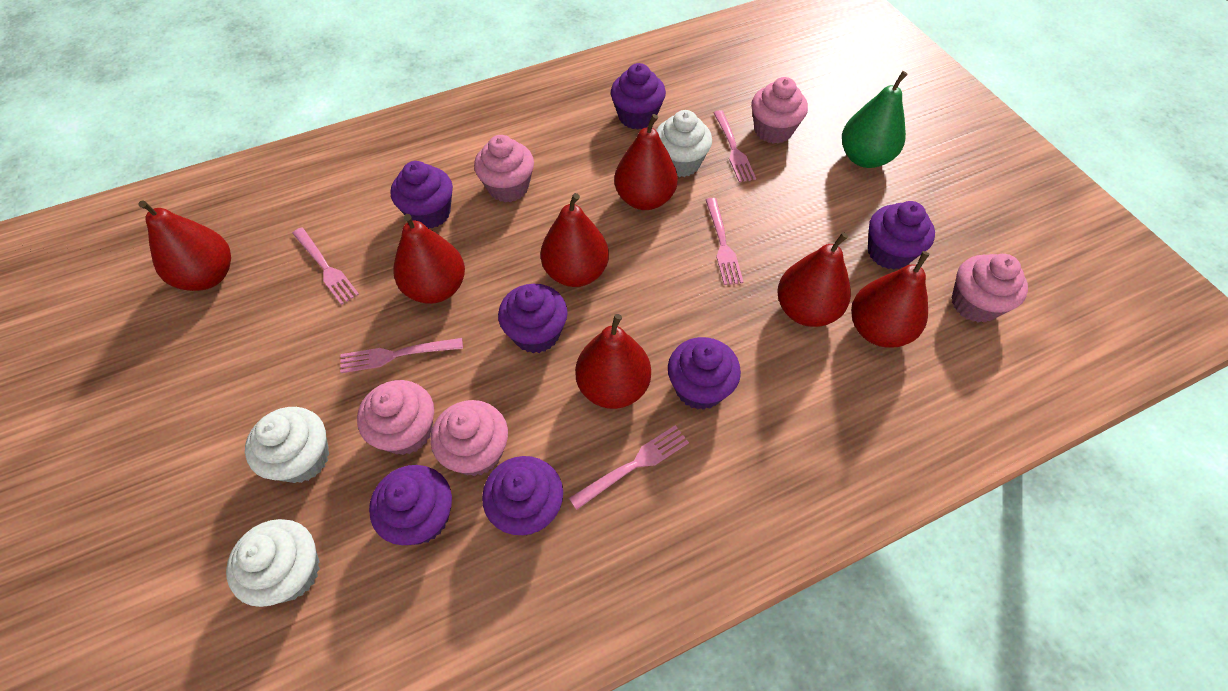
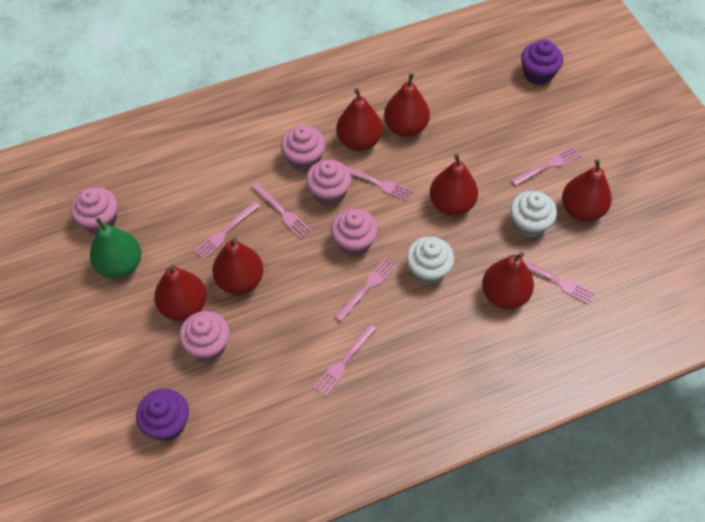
pink fork: 5 -> 7
purple cupcake: 7 -> 2
white cupcake: 3 -> 2

